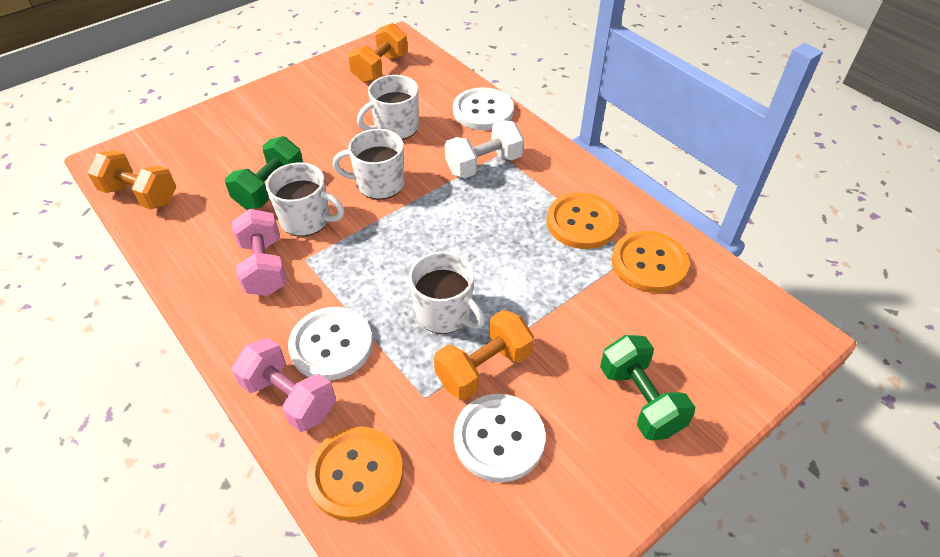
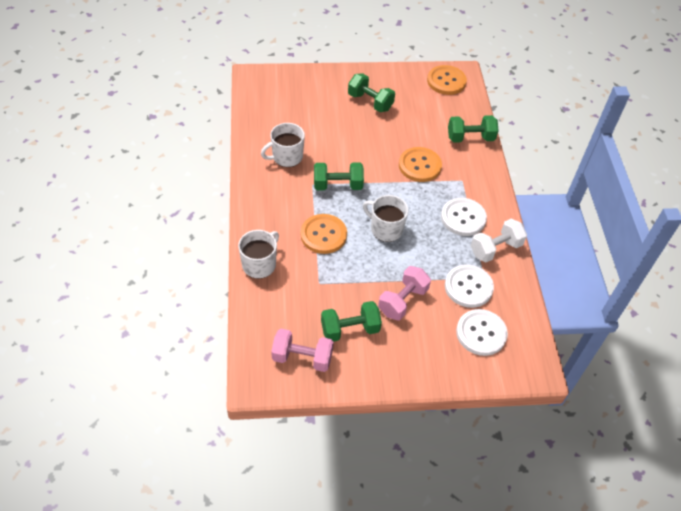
green dumbbell: 2 -> 4
orange dumbbell: 3 -> 0
white mug: 4 -> 3

